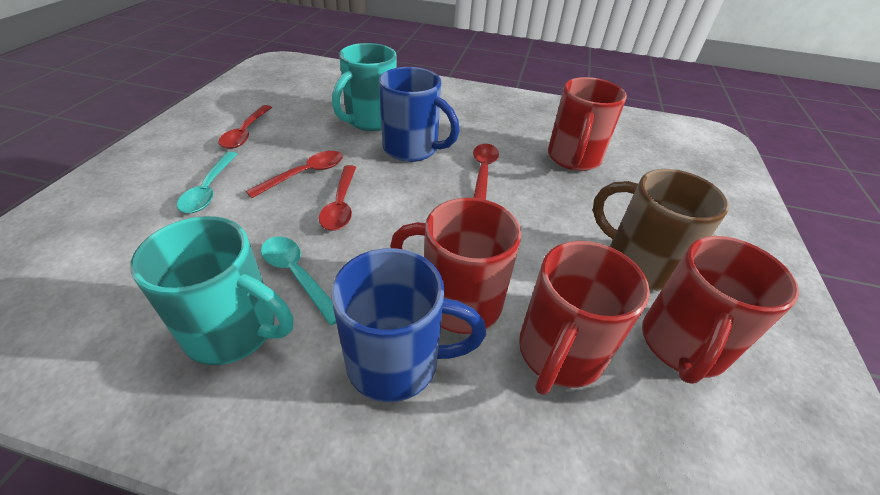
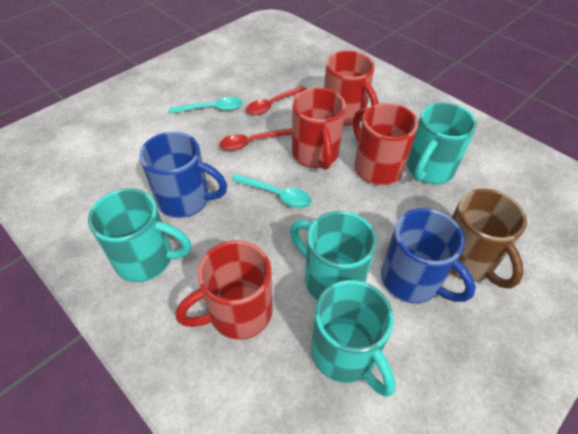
red spoon: 4 -> 2
turquoise mug: 2 -> 4

